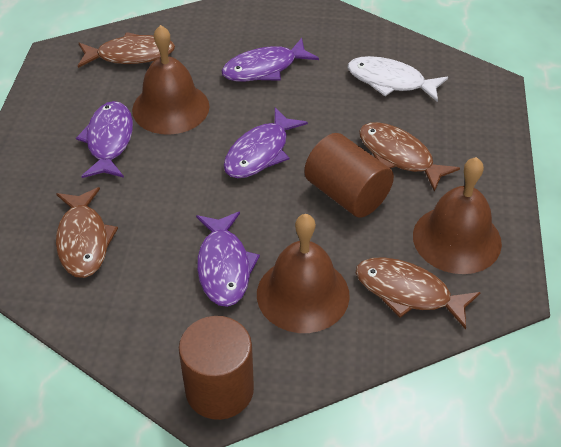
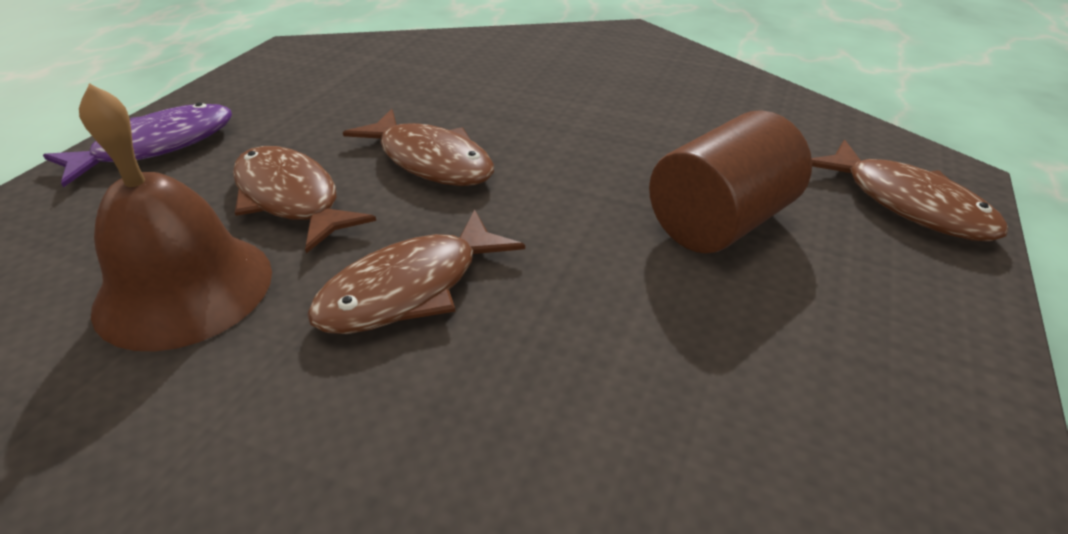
brown bell: 3 -> 1
brown cylinder: 2 -> 1
purple fish: 4 -> 1
white fish: 1 -> 0

